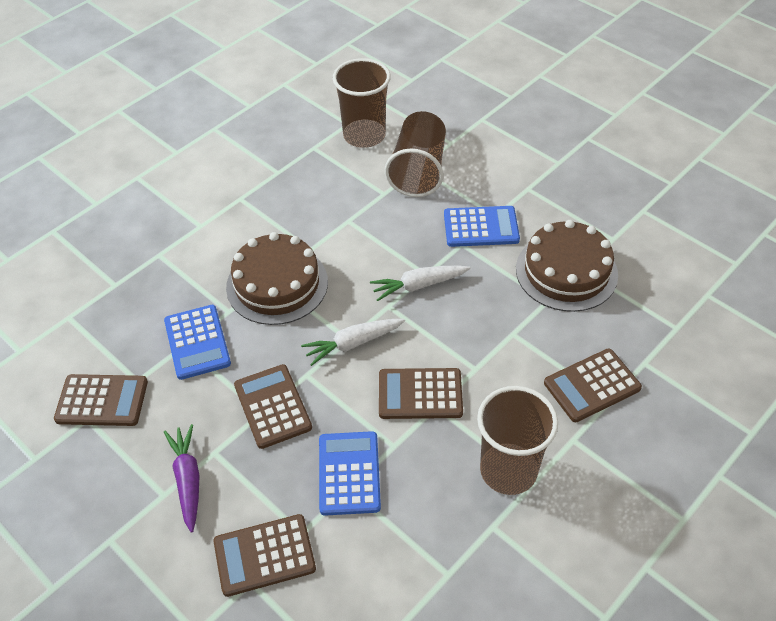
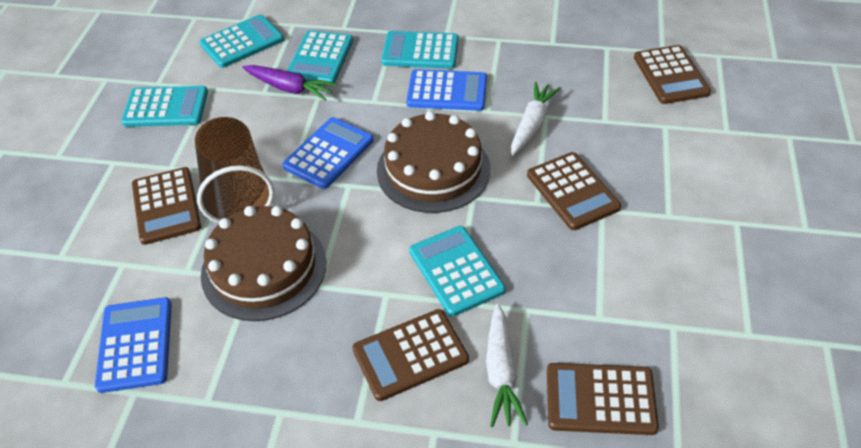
brown cup: 3 -> 1
turquoise calculator: 0 -> 5

